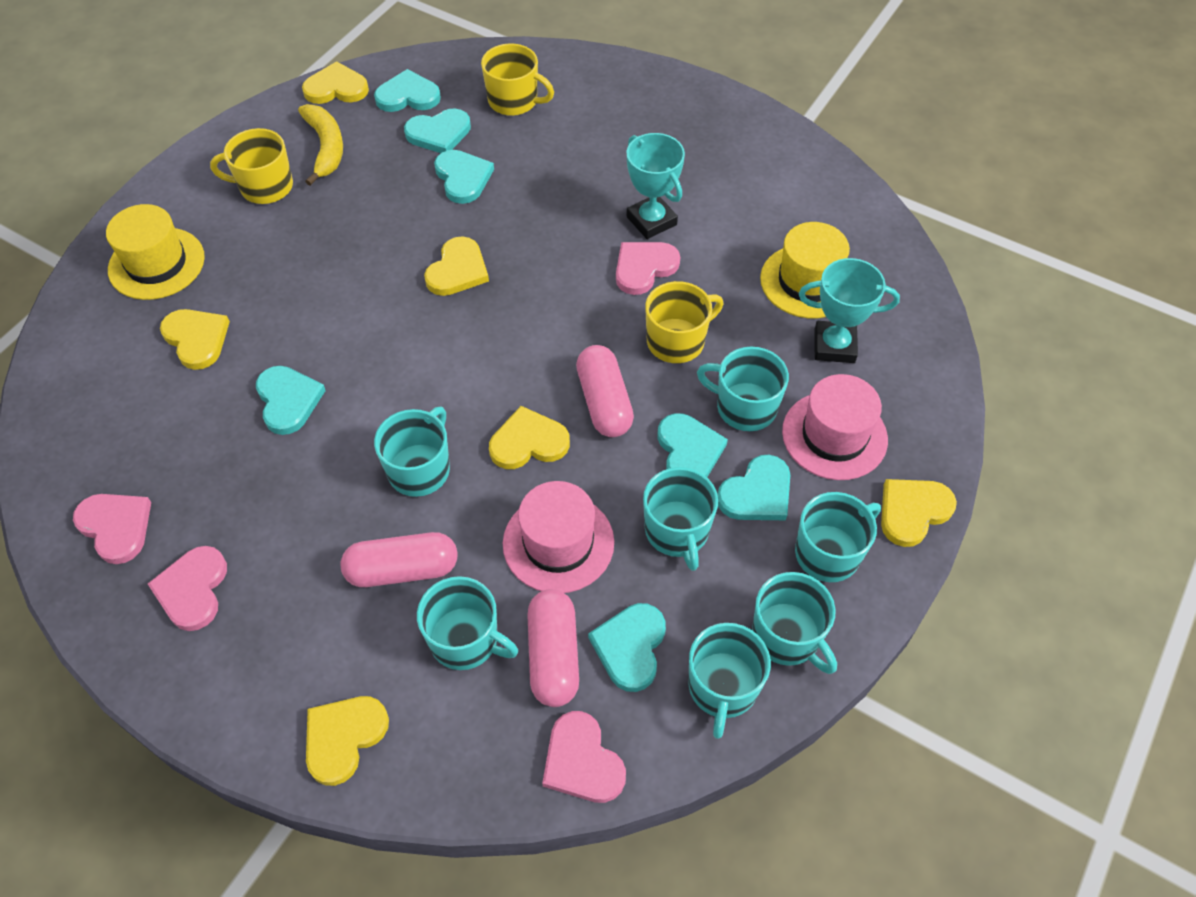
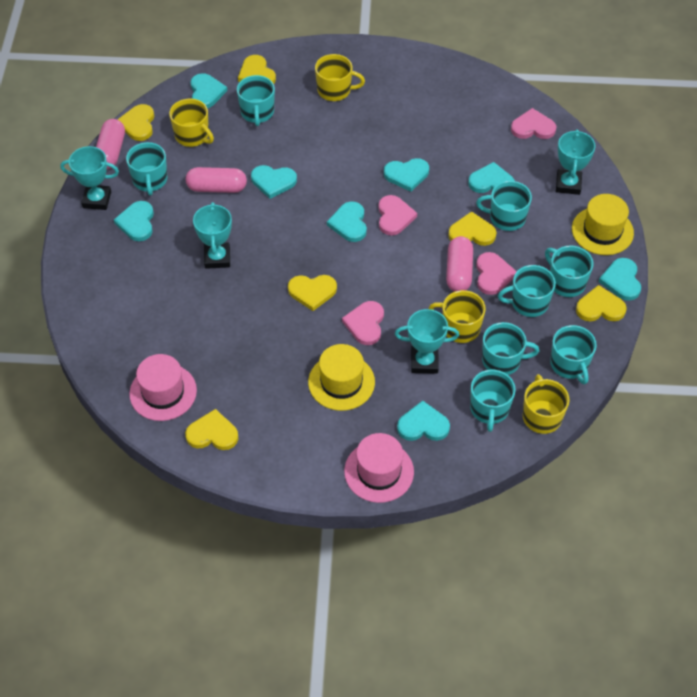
turquoise heart: 7 -> 8
turquoise mug: 7 -> 8
turquoise trophy: 2 -> 4
yellow banana: 1 -> 0
yellow mug: 3 -> 4

